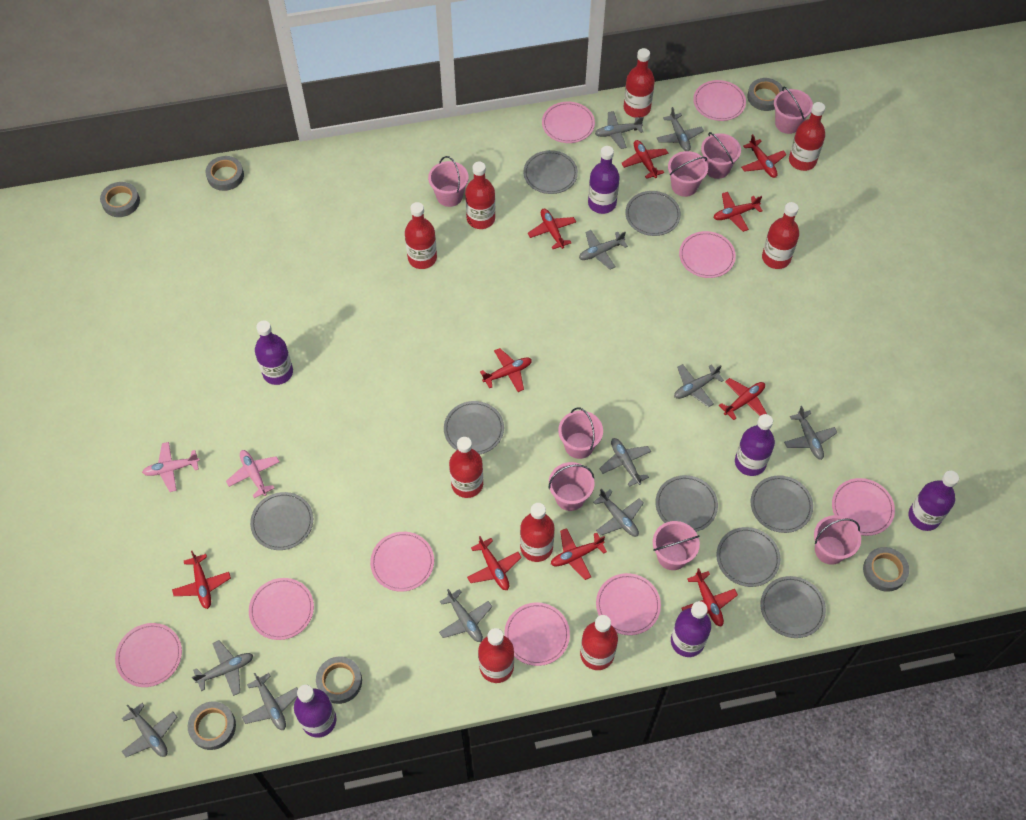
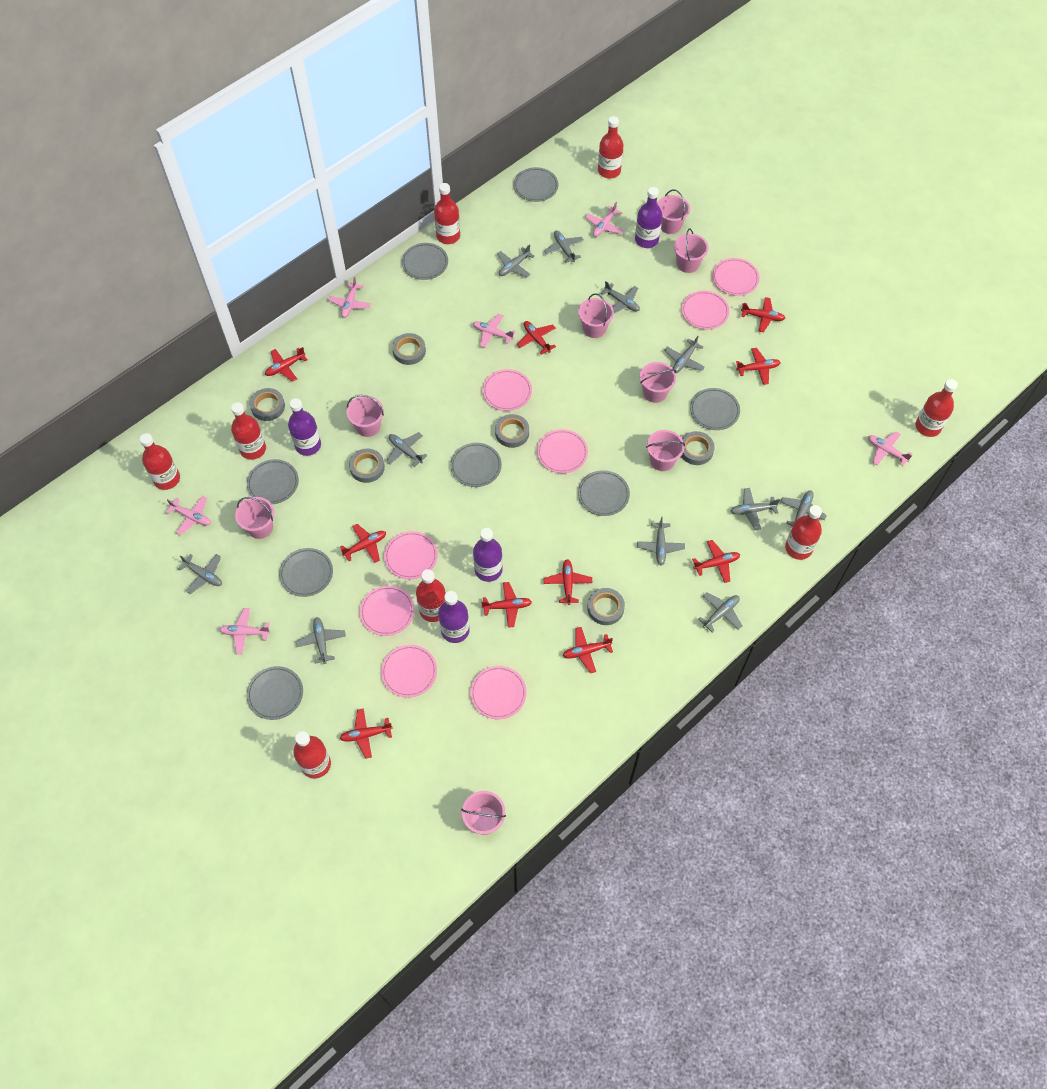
pink plane: 2 -> 6
pink plate: 9 -> 8
purple bottle: 6 -> 4
red bottle: 9 -> 8

